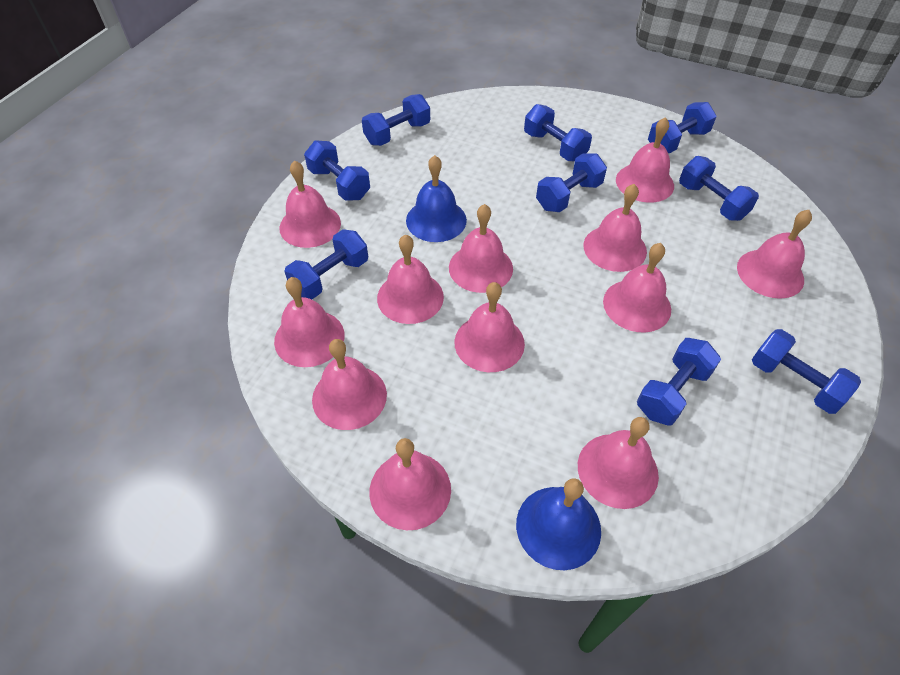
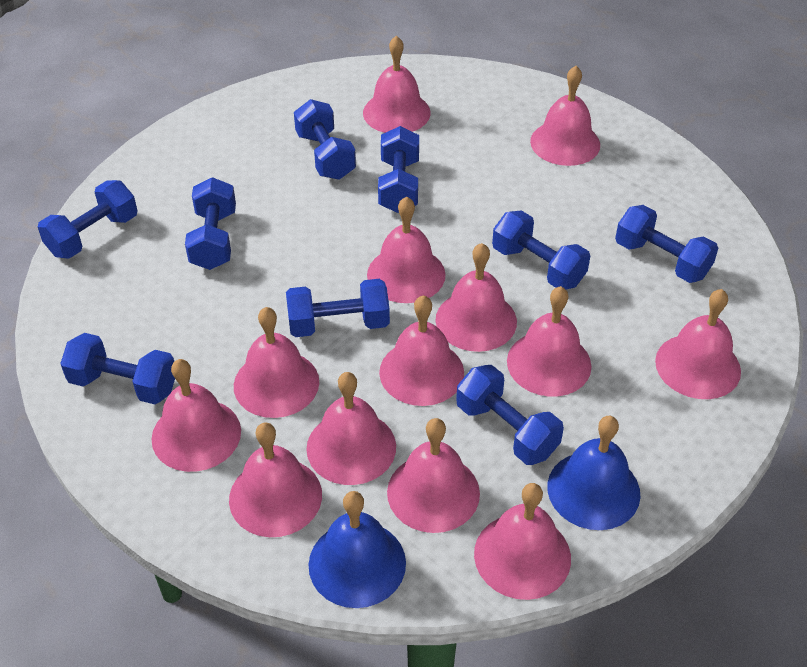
pink bell: 12 -> 13

